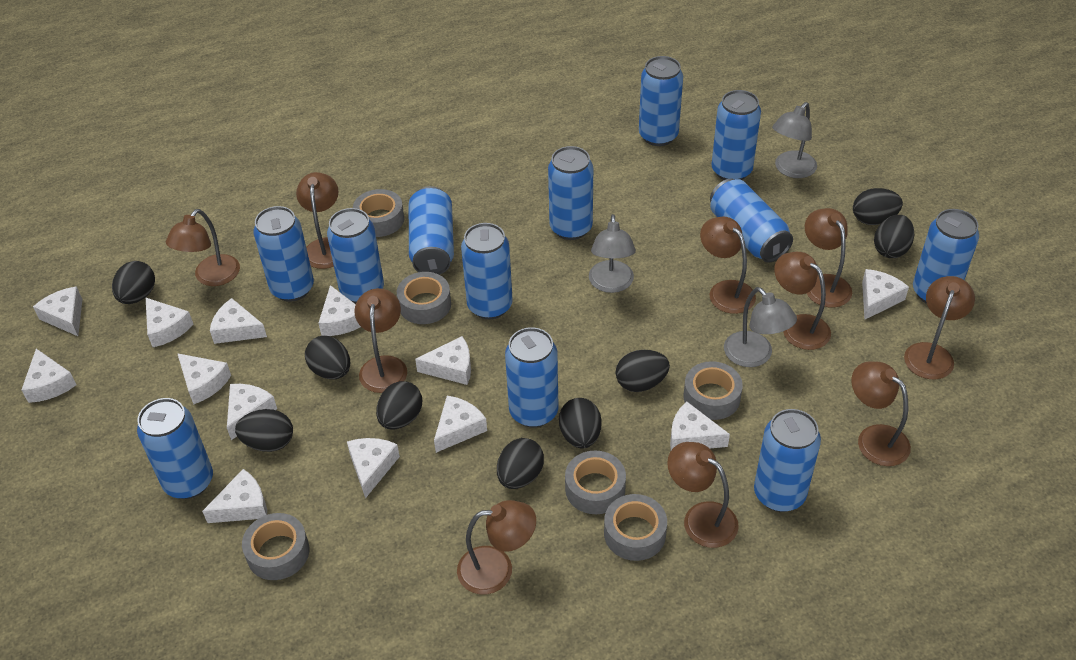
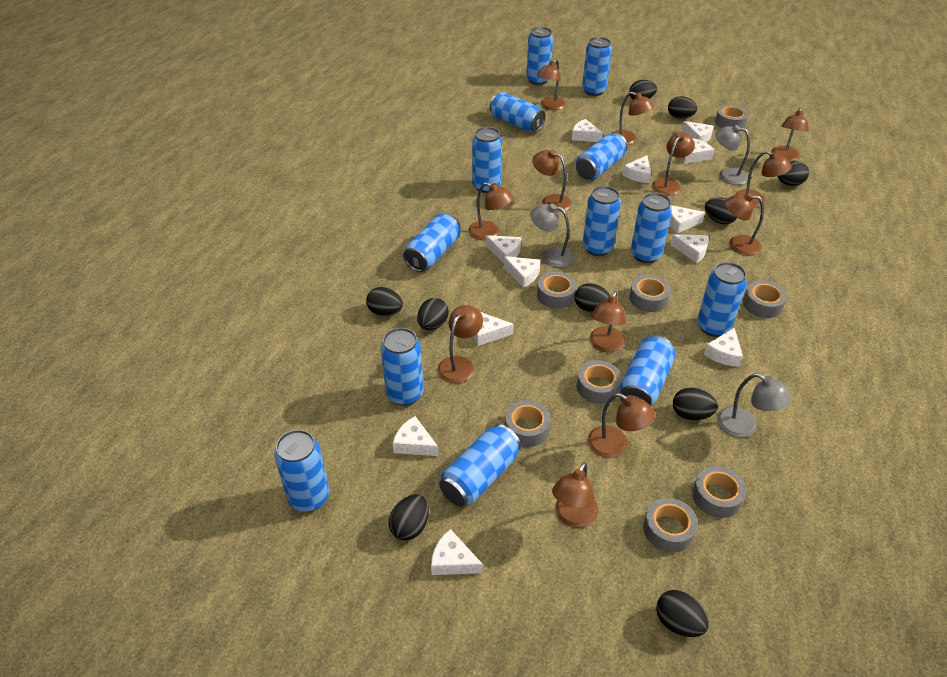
black egg: 9 -> 10
blue can: 12 -> 13
brown lamp: 10 -> 12
grey tape: 6 -> 8
white cheese: 13 -> 12

